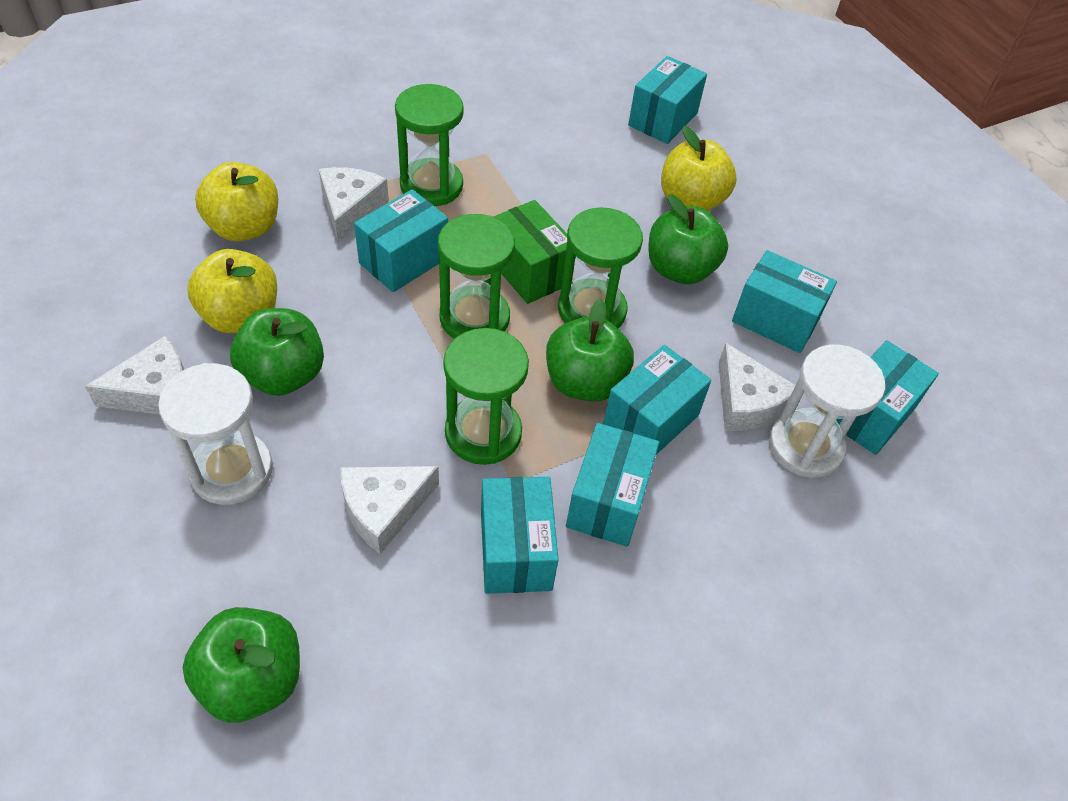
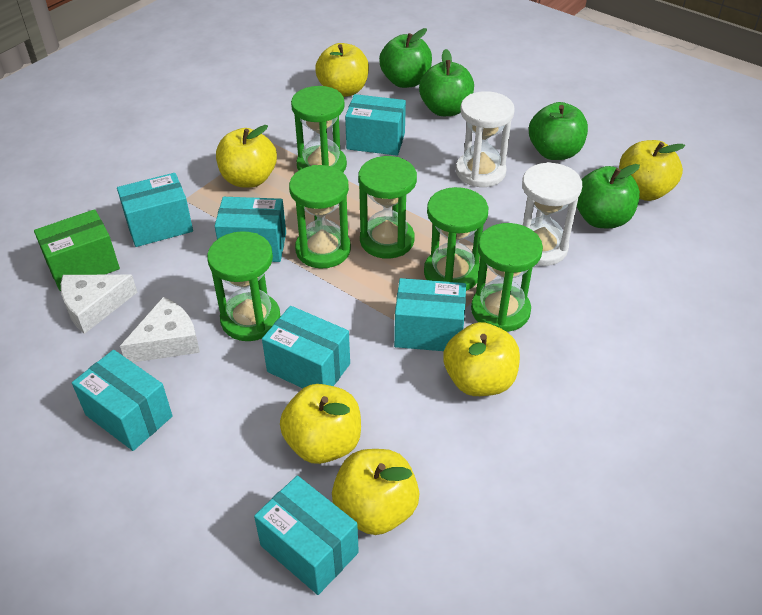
green hourglass: 4 -> 6
white cheese: 4 -> 2
yellow apple: 3 -> 6

